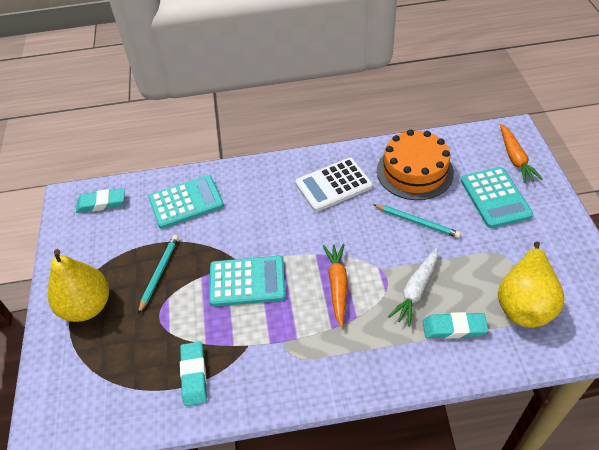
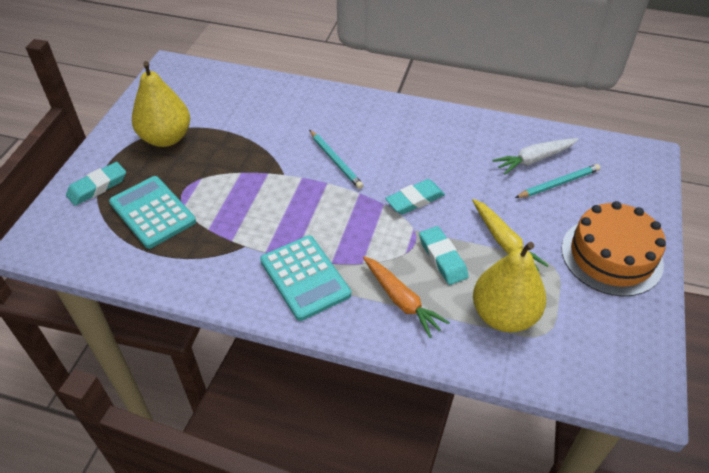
orange carrot: 2 -> 1
turquoise calculator: 3 -> 2
white calculator: 1 -> 0
yellow carrot: 0 -> 1

